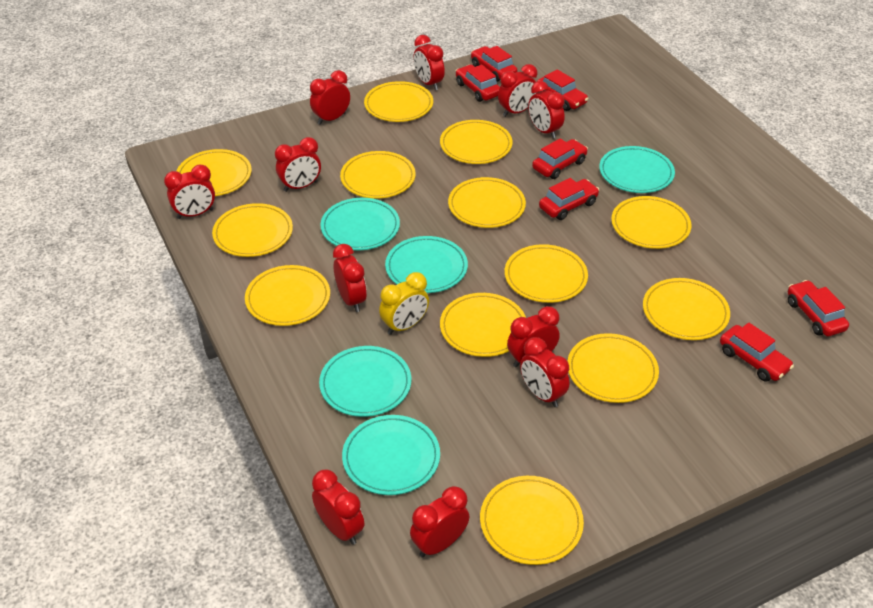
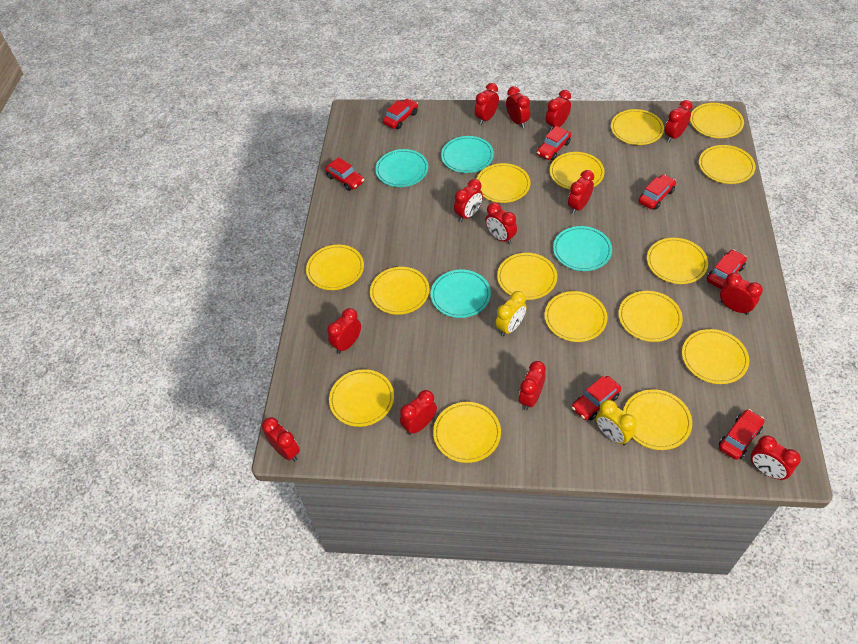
red clock: 11 -> 13
turquoise plate: 5 -> 4
yellow clock: 1 -> 2
yellow plate: 13 -> 15

